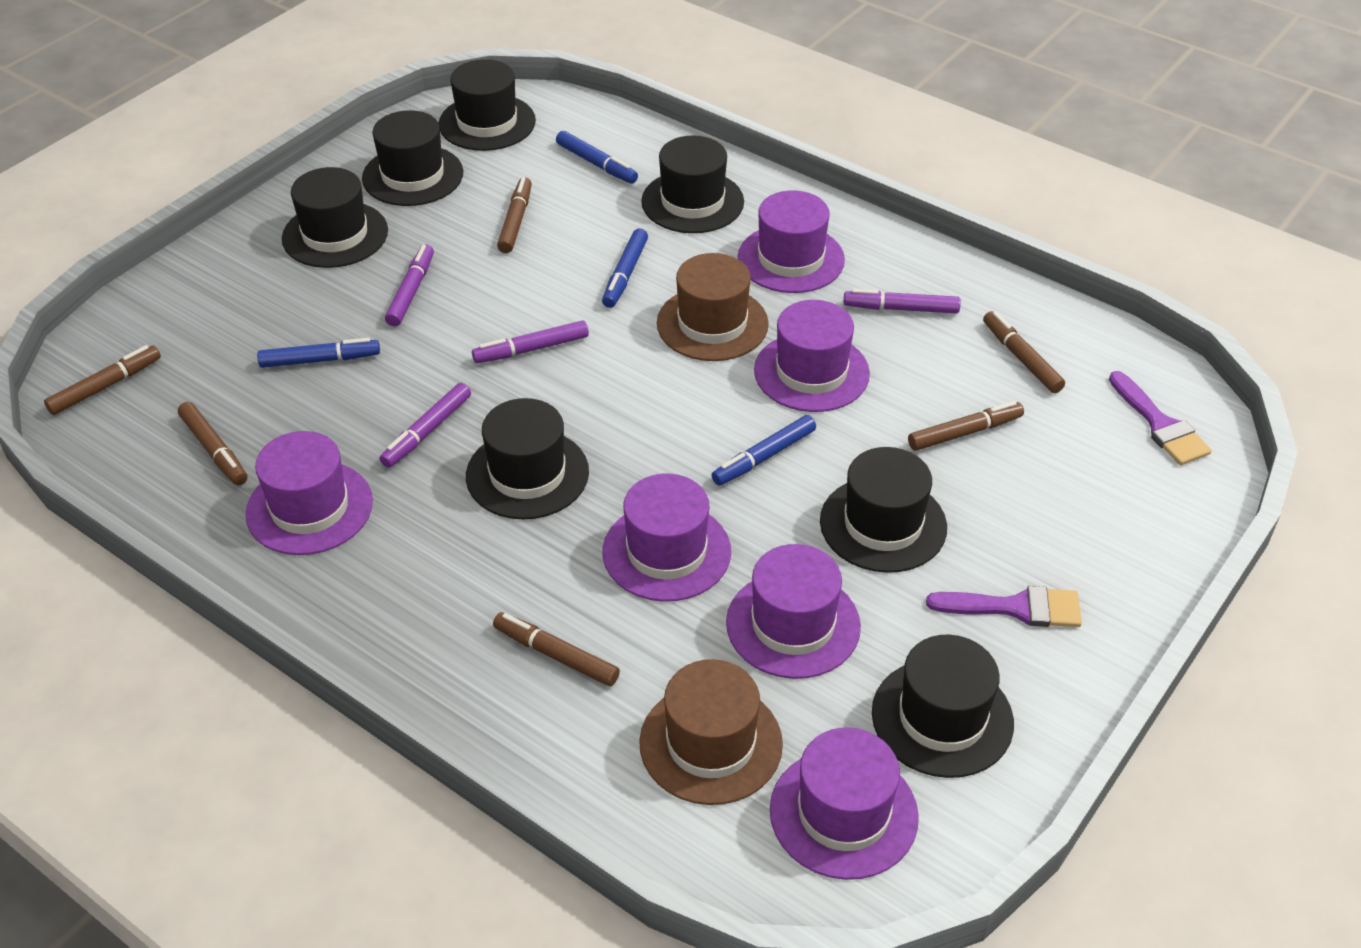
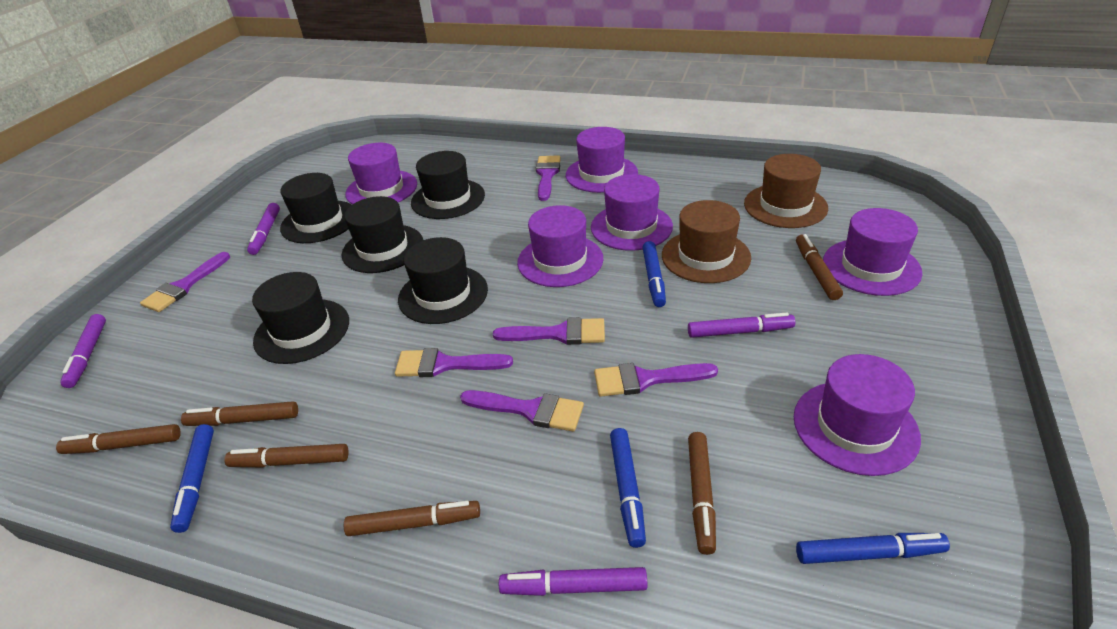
black hat: 7 -> 5
purple brush: 2 -> 6

